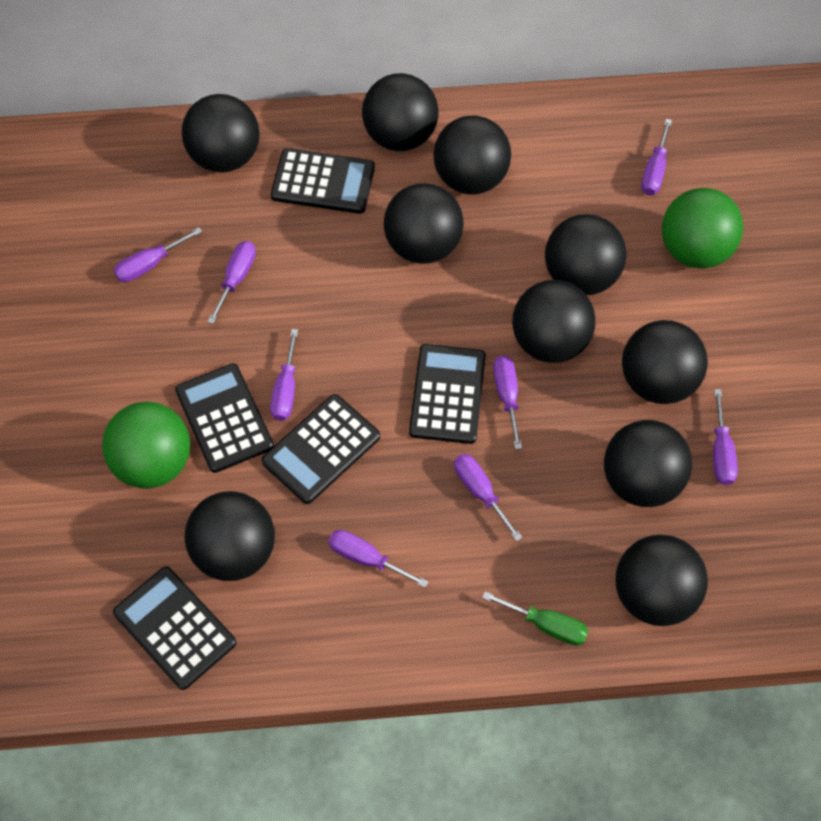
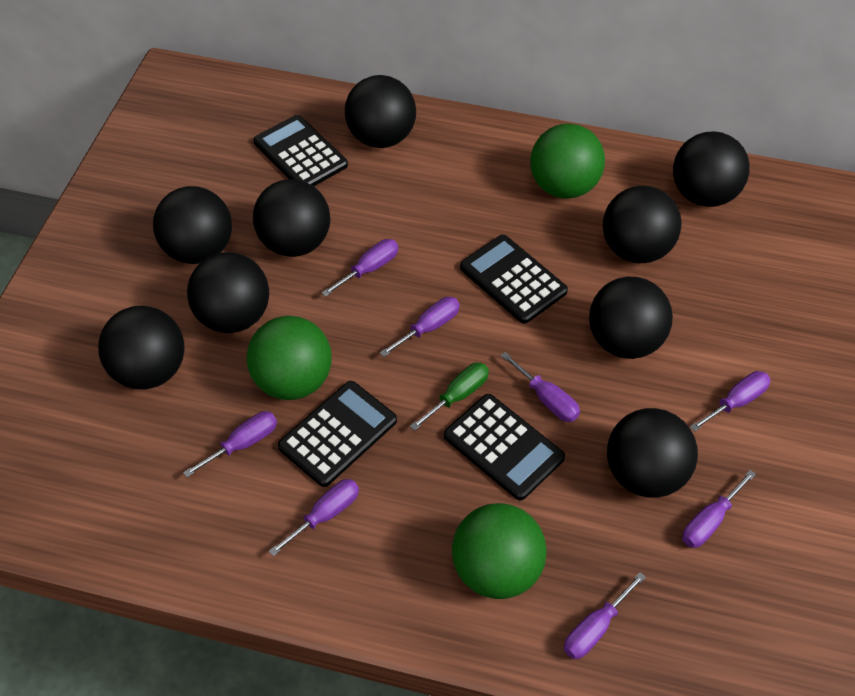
black ball: 10 -> 9
black calculator: 5 -> 4
green ball: 2 -> 3

